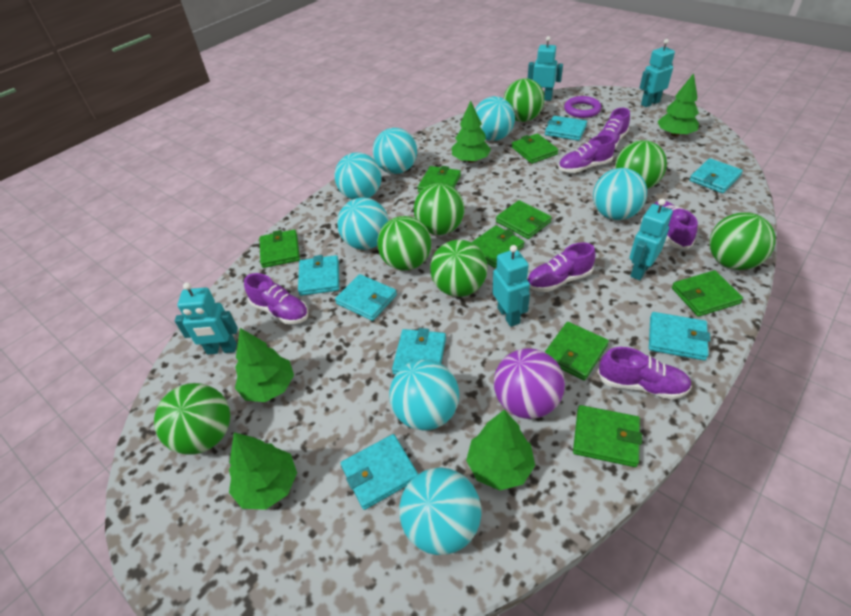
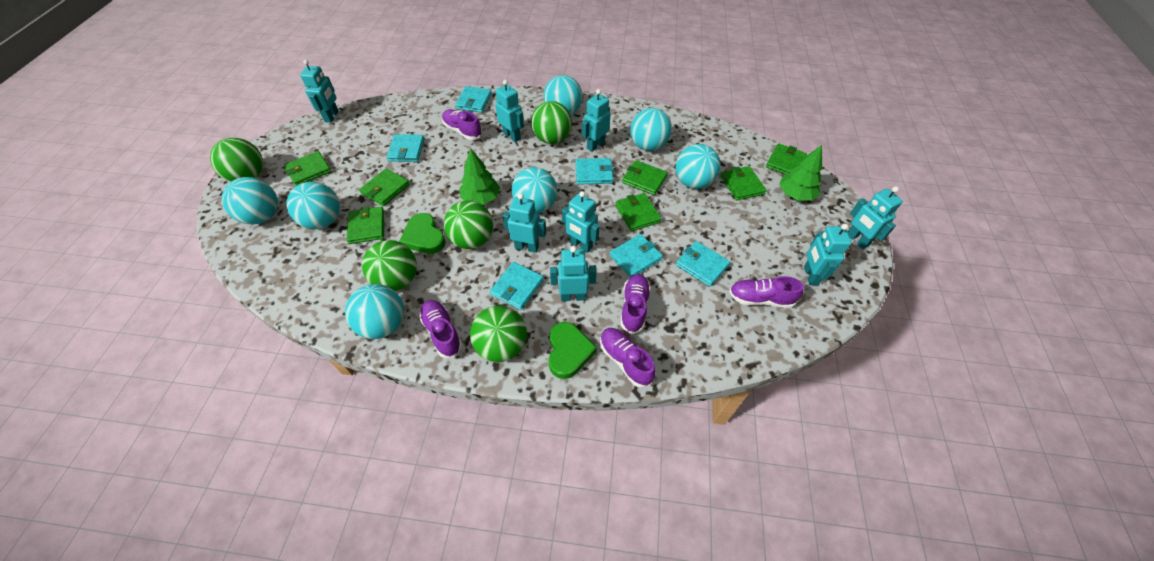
green ball: 7 -> 5
green heart: 0 -> 2
green tree: 5 -> 2
green wallet: 8 -> 7
purple ball: 1 -> 0
purple ring: 1 -> 0
purple shoe: 6 -> 5
turquoise robot: 5 -> 8
turquoise wallet: 7 -> 6

